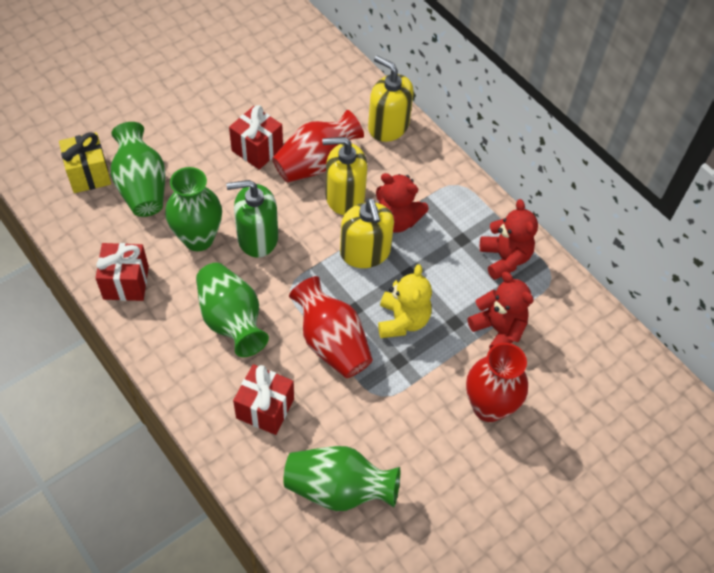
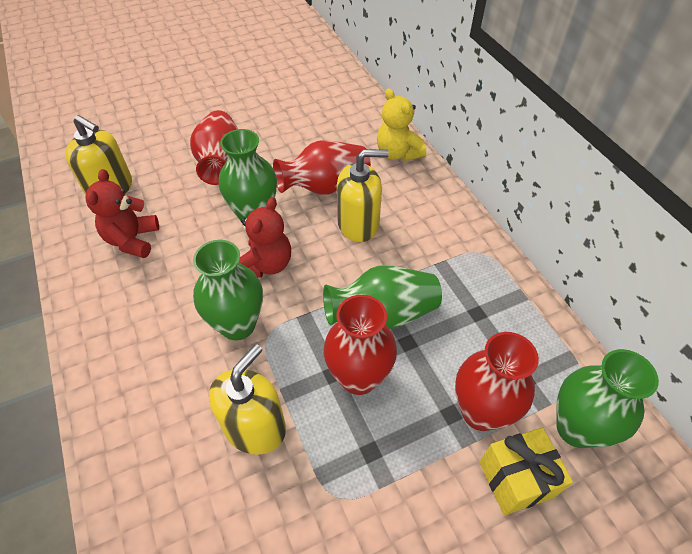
green soap dispenser: 1 -> 0
red gift: 3 -> 0
red teddy bear: 3 -> 2
red vase: 3 -> 4

